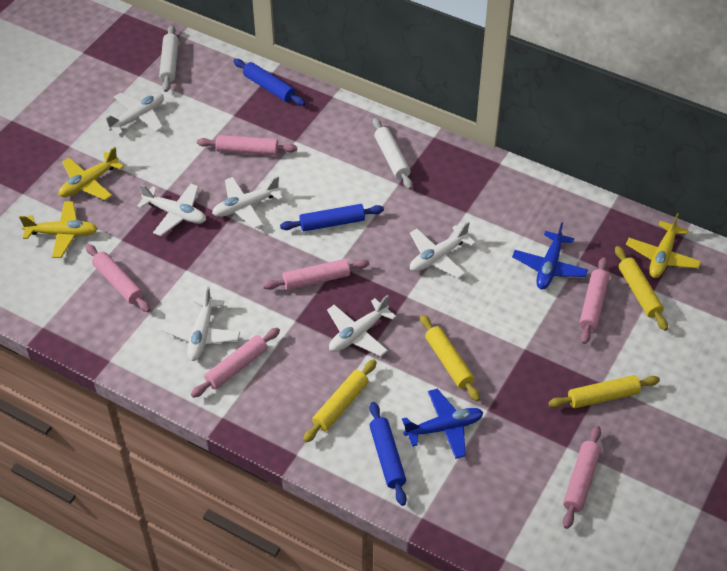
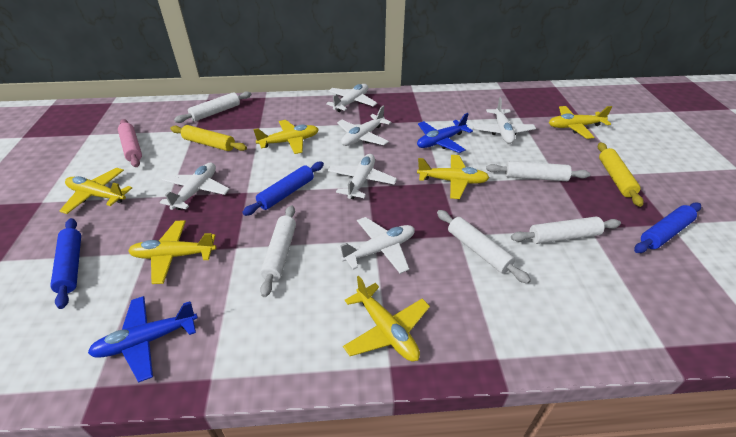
pink rolling pin: 6 -> 1
white rolling pin: 2 -> 5
yellow plane: 3 -> 6
yellow rolling pin: 4 -> 2

